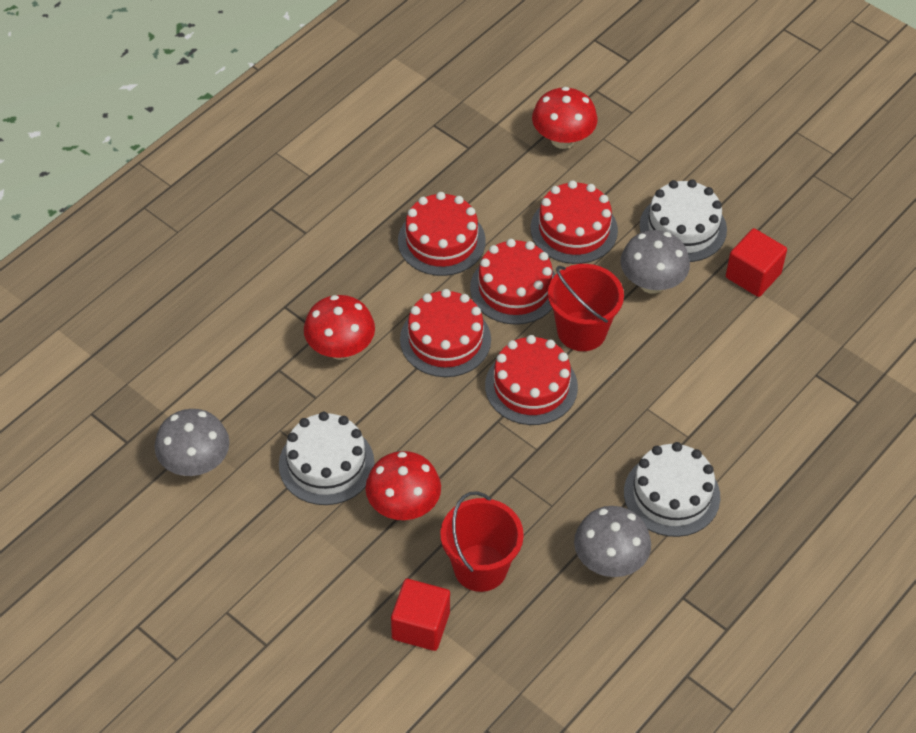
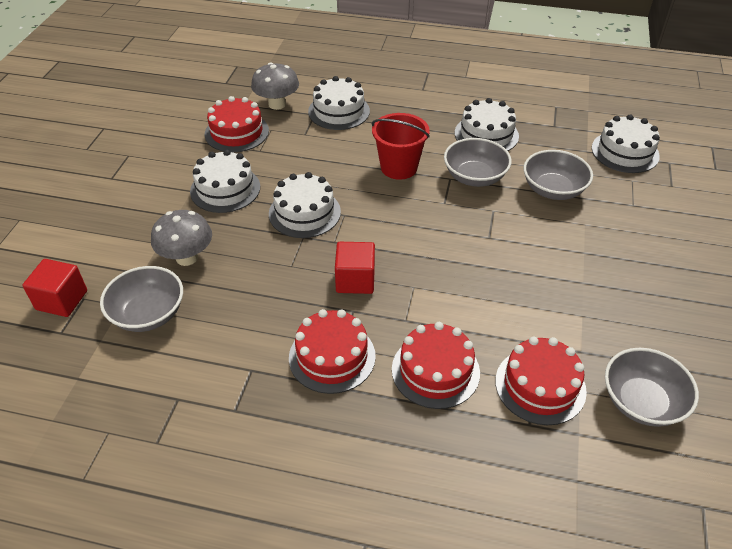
grey bowl: 0 -> 4
grey mushroom: 3 -> 2
red bucket: 2 -> 1
red cake: 5 -> 4
red mushroom: 3 -> 0
white cake: 3 -> 5

